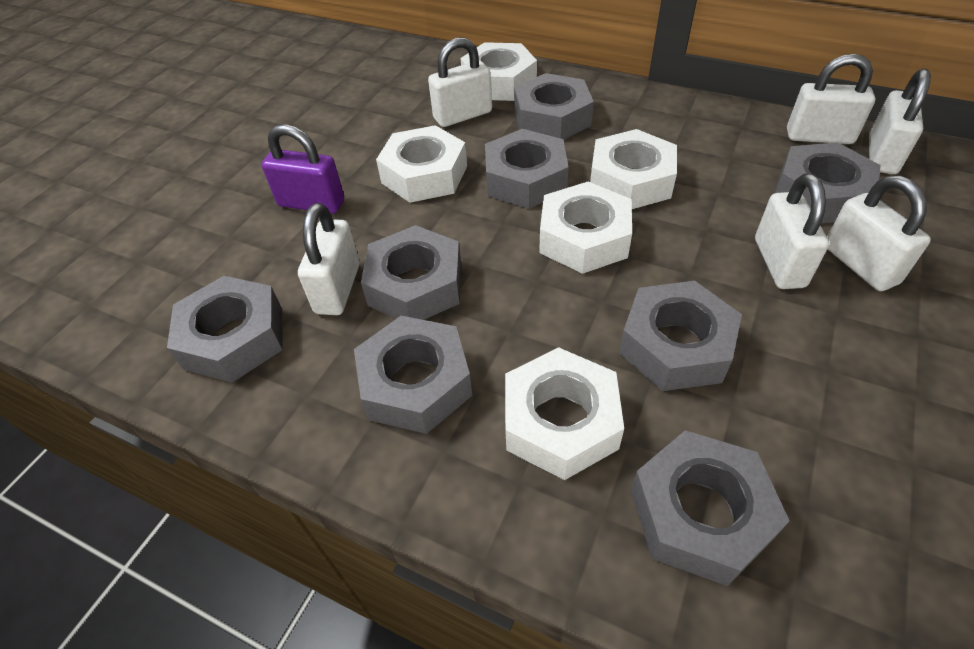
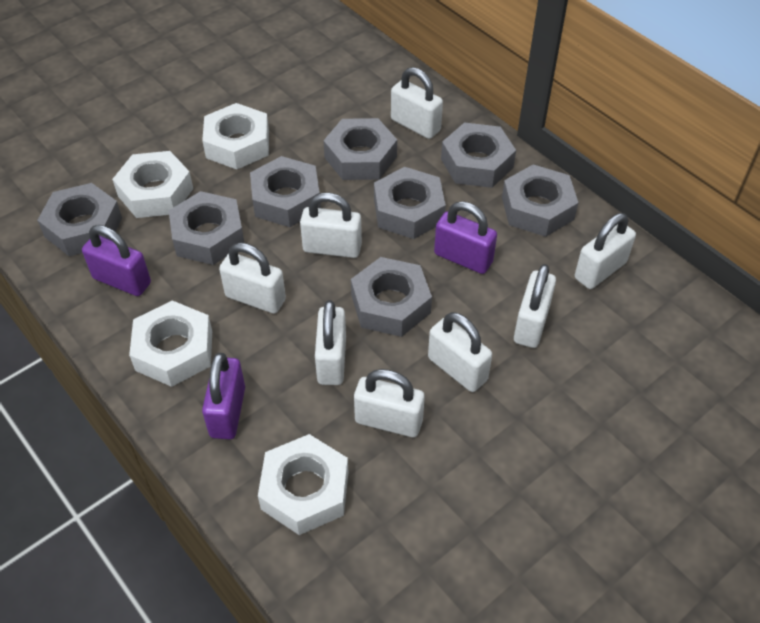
purple padlock: 1 -> 3
white nut: 5 -> 4
white padlock: 6 -> 8

